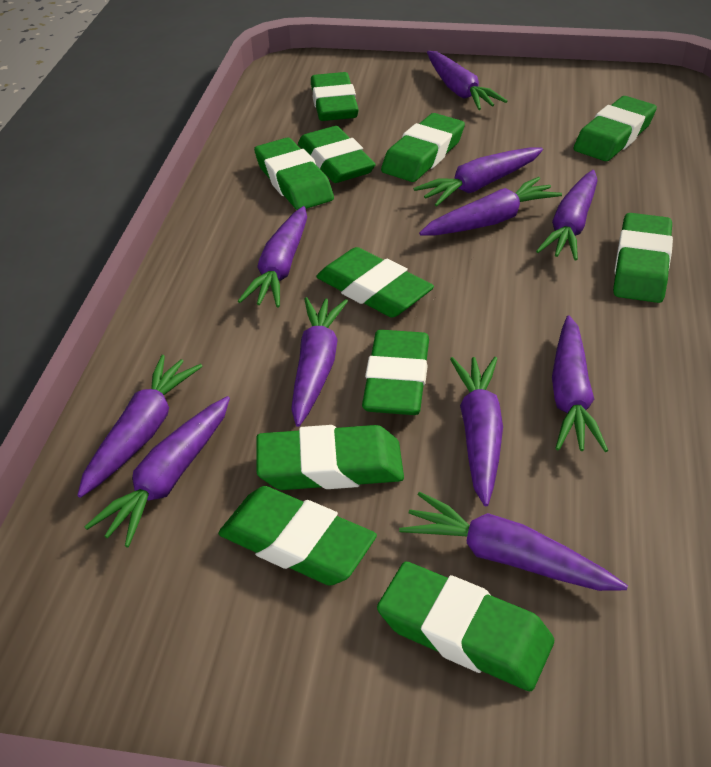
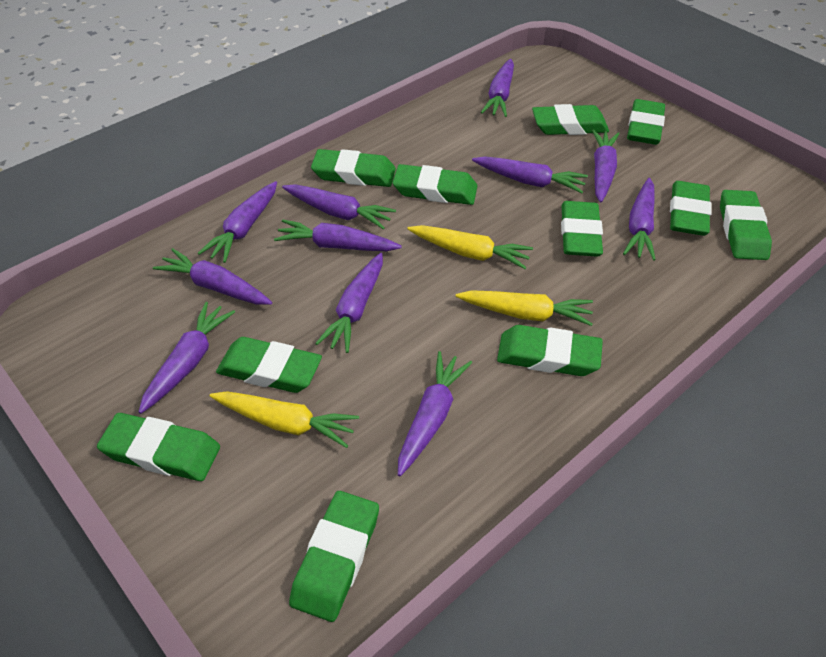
yellow carrot: 0 -> 3

